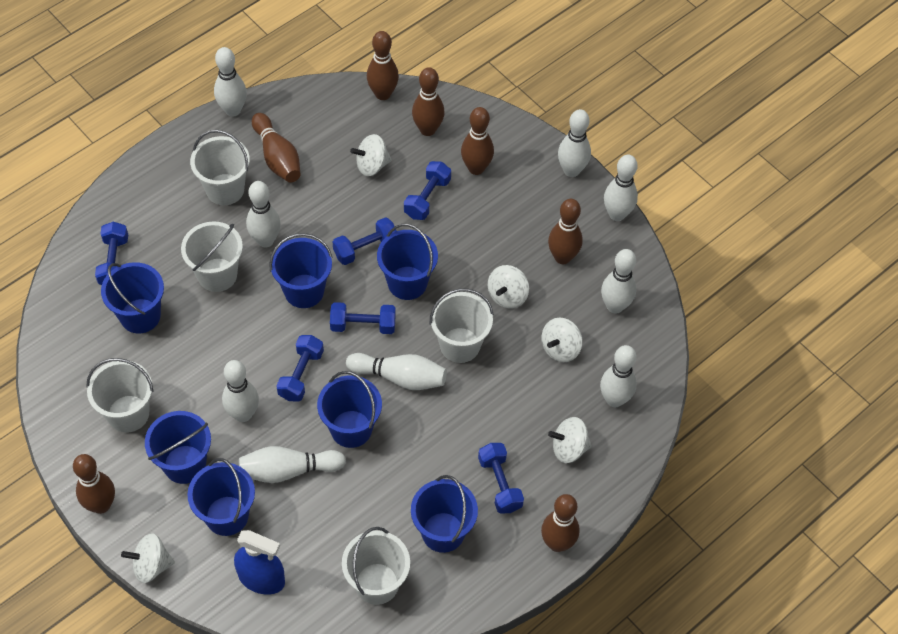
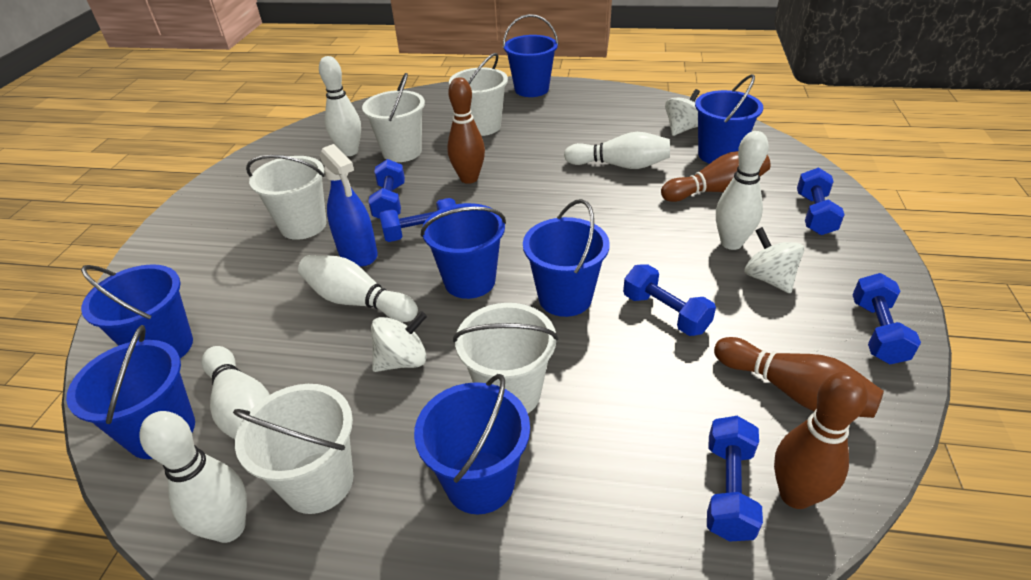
brown bowling pin: 7 -> 4
white bowling pin: 9 -> 6
white spinning top: 5 -> 3

